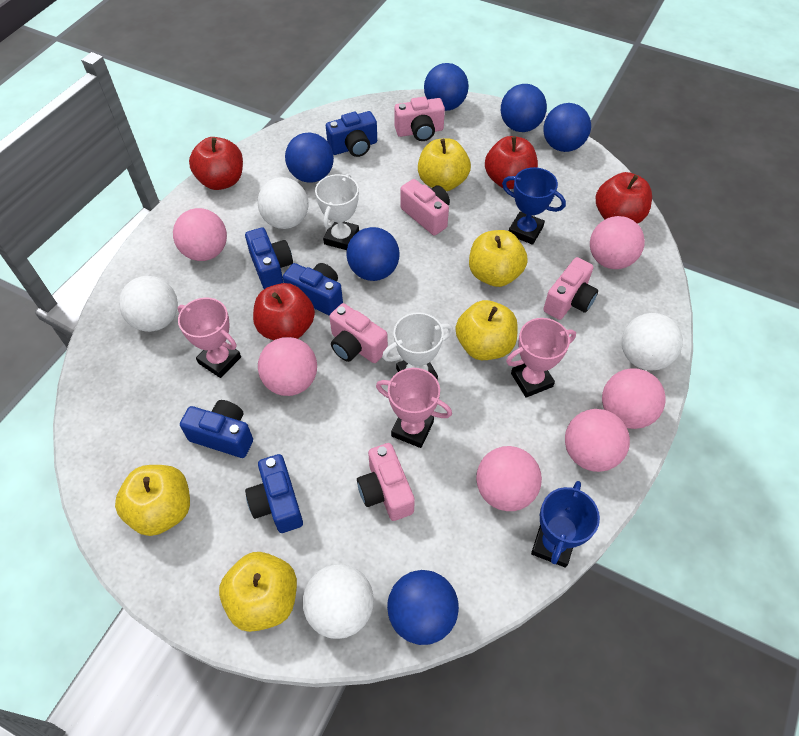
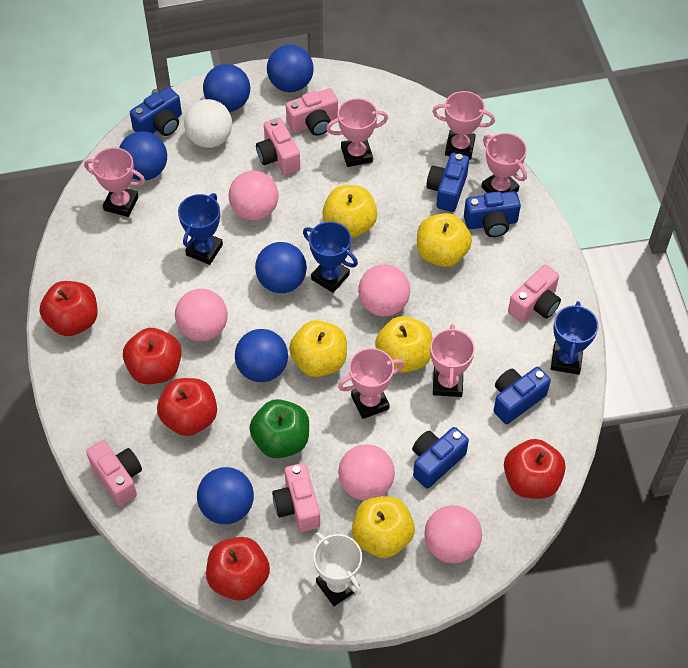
blue trophy: 2 -> 3
green apple: 0 -> 1
pink ball: 6 -> 5
pink trophy: 3 -> 6
red apple: 4 -> 5
white ball: 4 -> 1
white trophy: 2 -> 1

